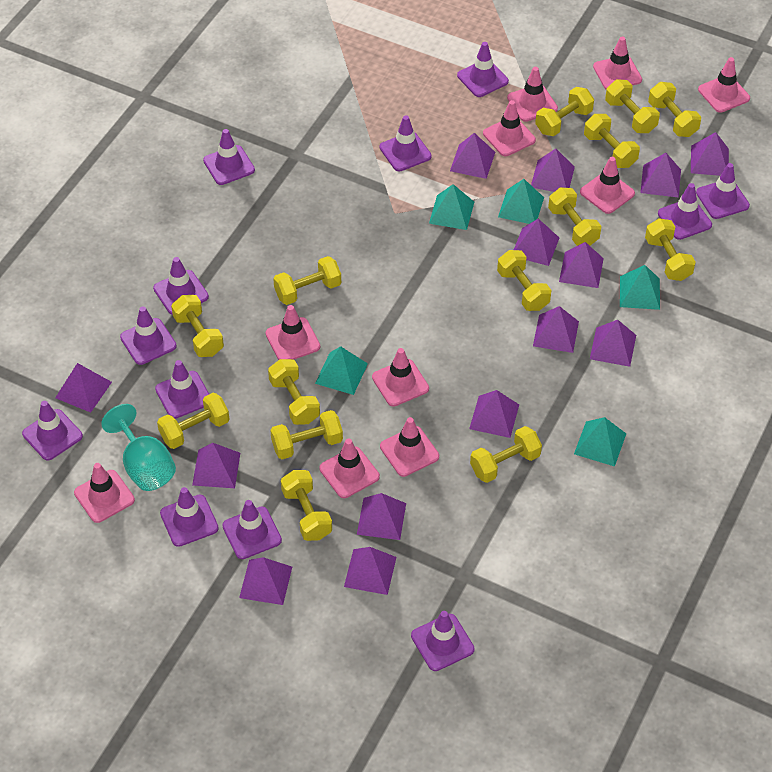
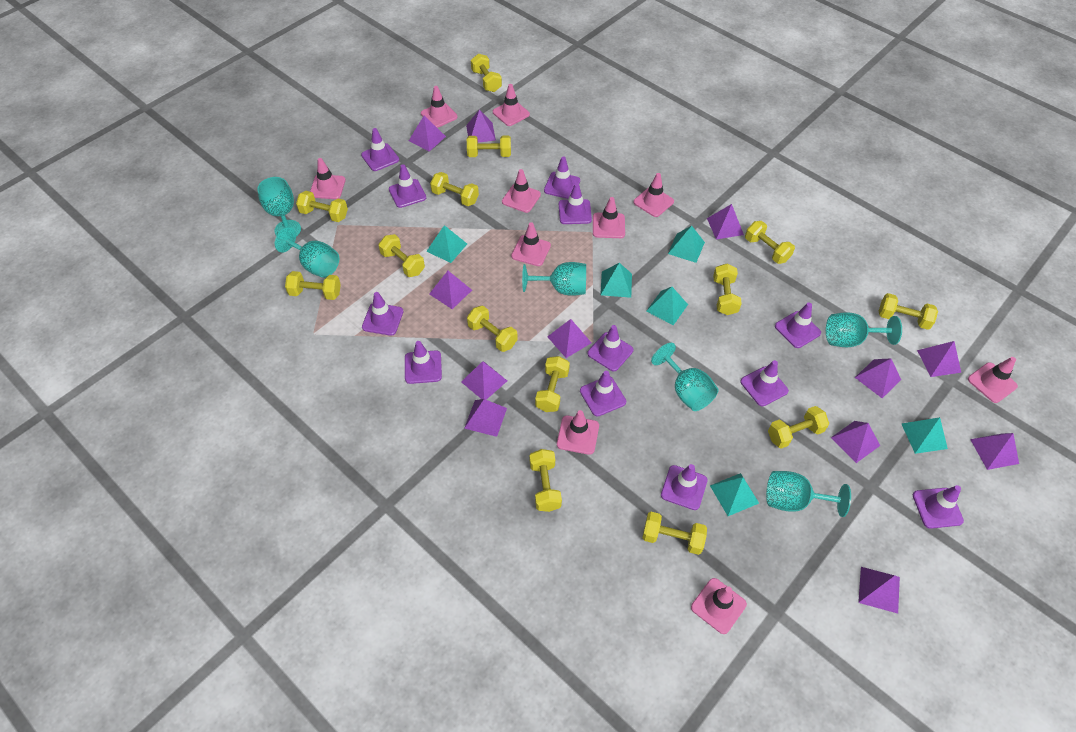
purple pyramid: 14 -> 12
turquoise goblet: 1 -> 6
turquoise pyramid: 5 -> 6

